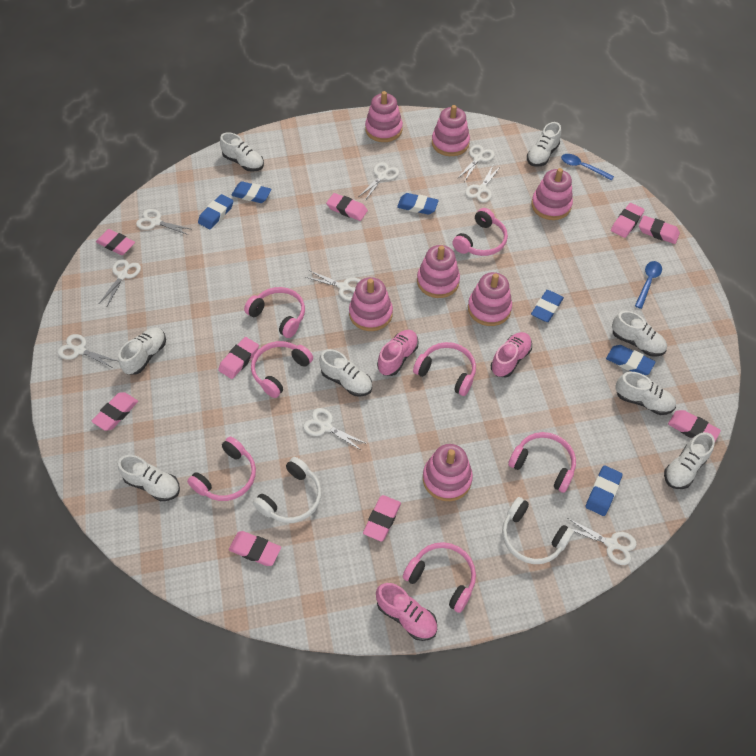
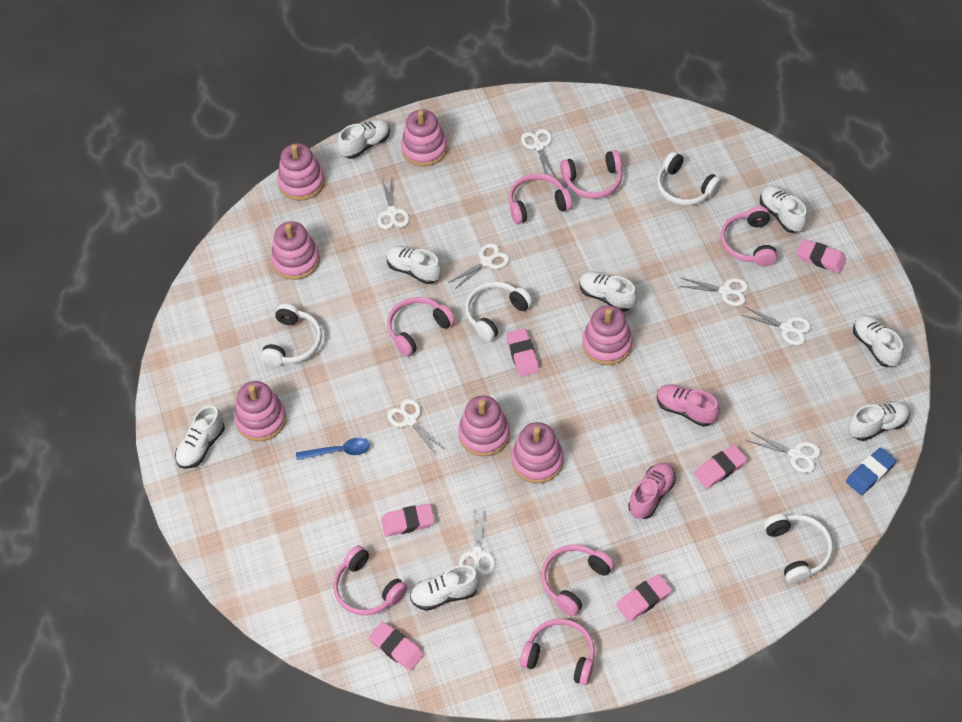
blue eraser: 6 -> 1
blue spoon: 2 -> 1
pink eraser: 9 -> 6
pink shoe: 3 -> 2
white headphones: 2 -> 4
white scissors: 9 -> 8

